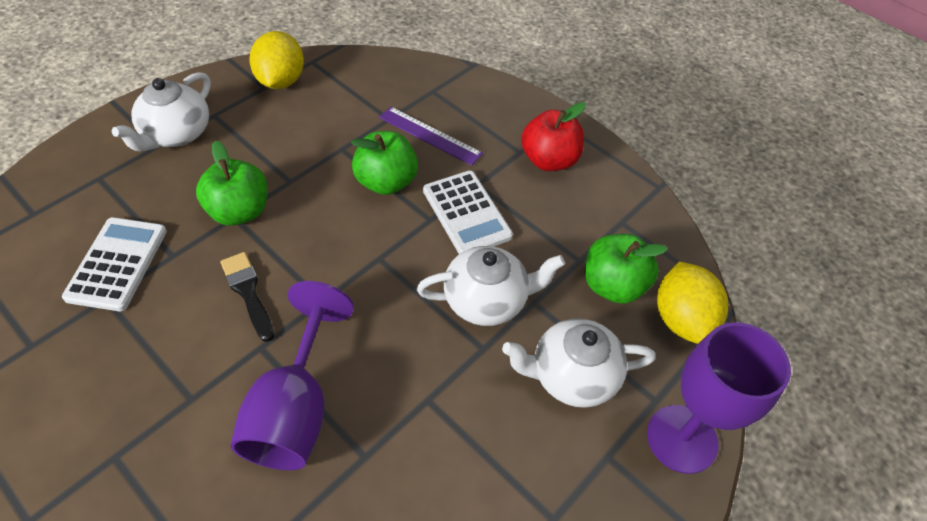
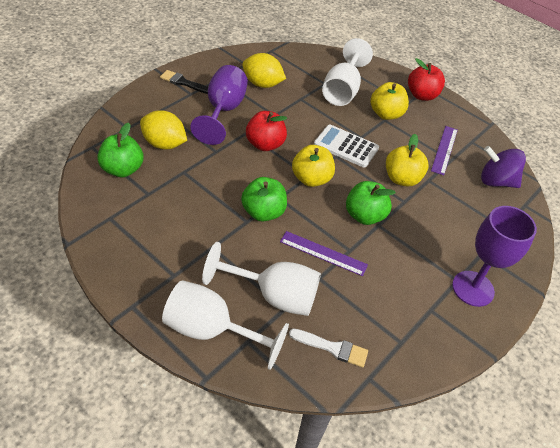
purple ruler: 1 -> 2
purple spinning top: 0 -> 1
red apple: 1 -> 2
white brush: 0 -> 1
white calculator: 2 -> 1
white goblet: 0 -> 3
white teapot: 3 -> 0
yellow apple: 0 -> 3

